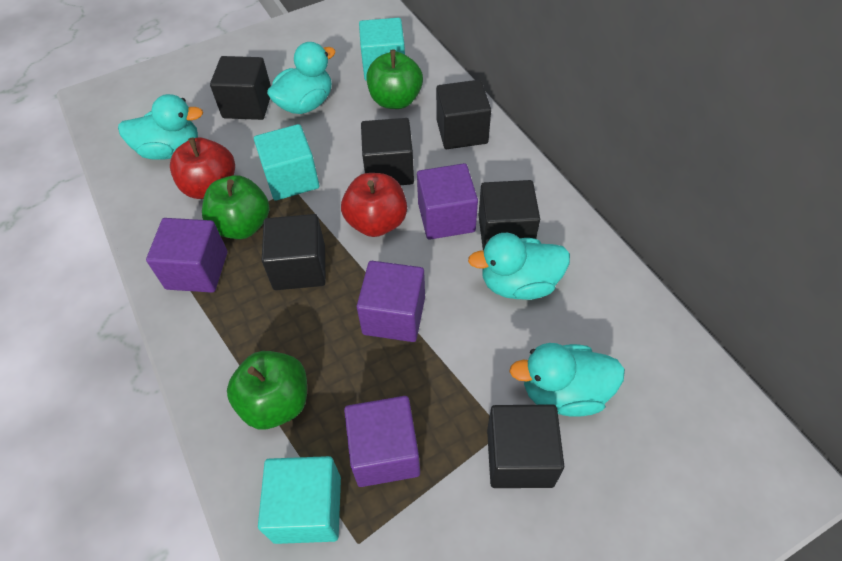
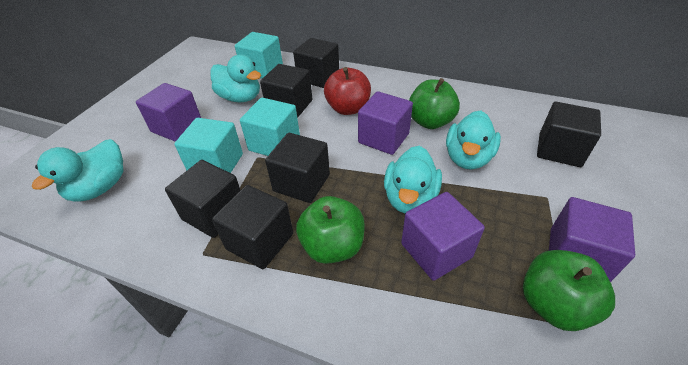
red apple: 2 -> 1

